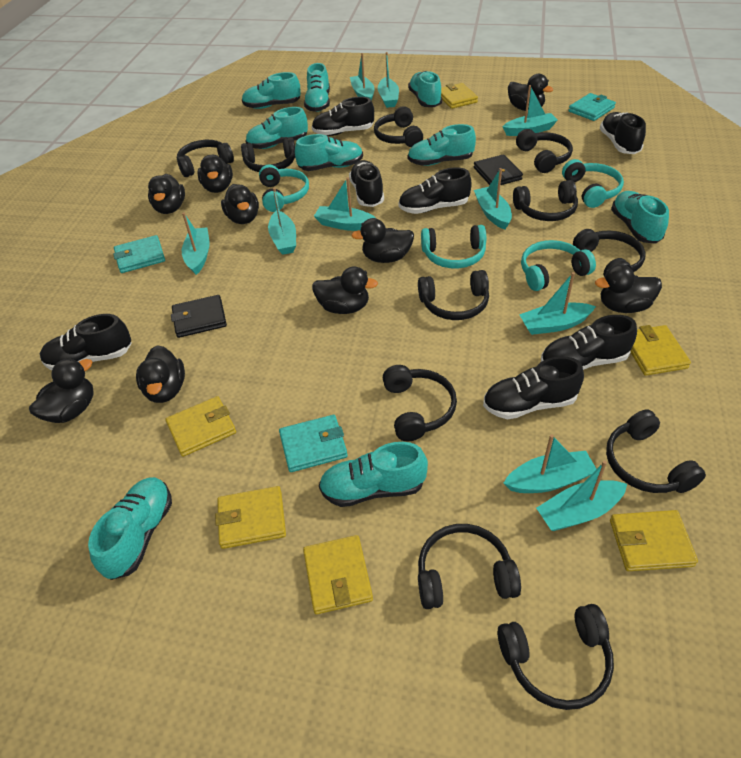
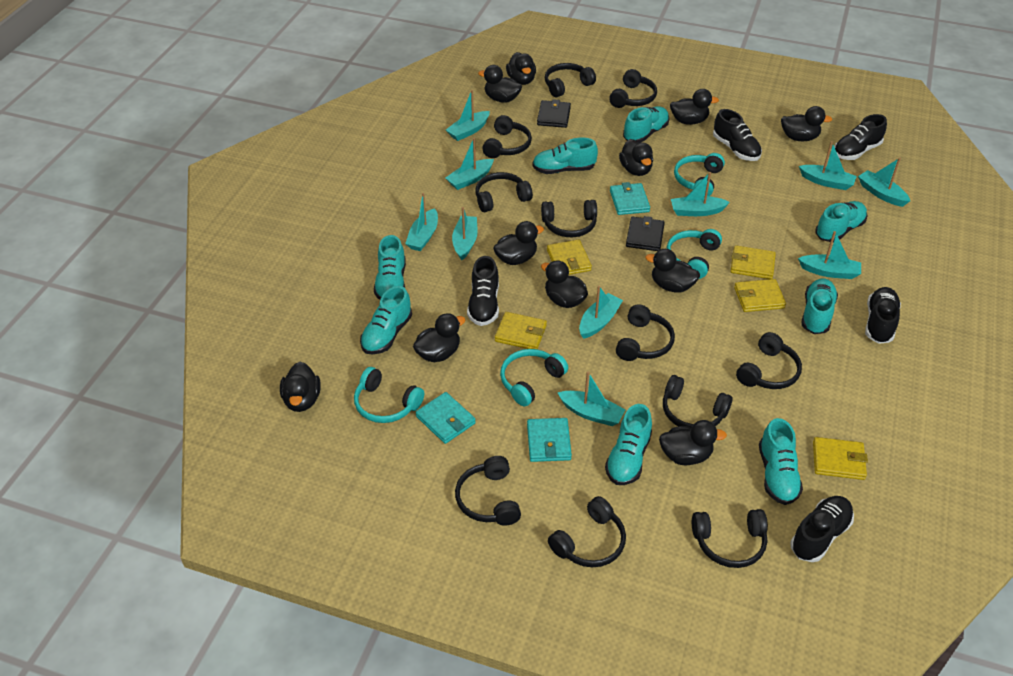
black duck: 9 -> 11
black shoe: 7 -> 5
turquoise shoe: 9 -> 8
yellow wallet: 6 -> 5

